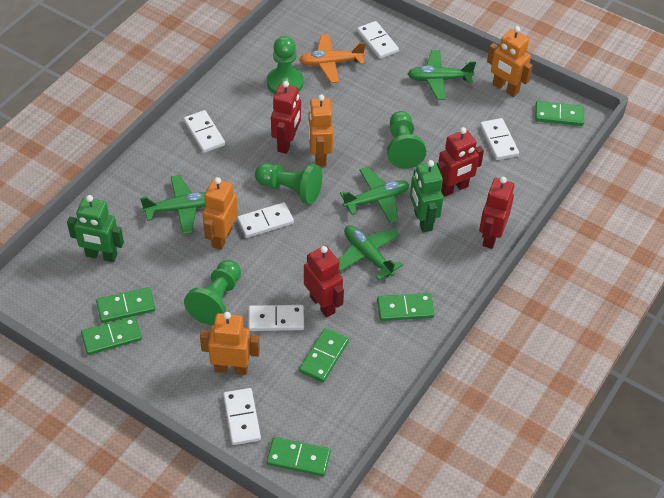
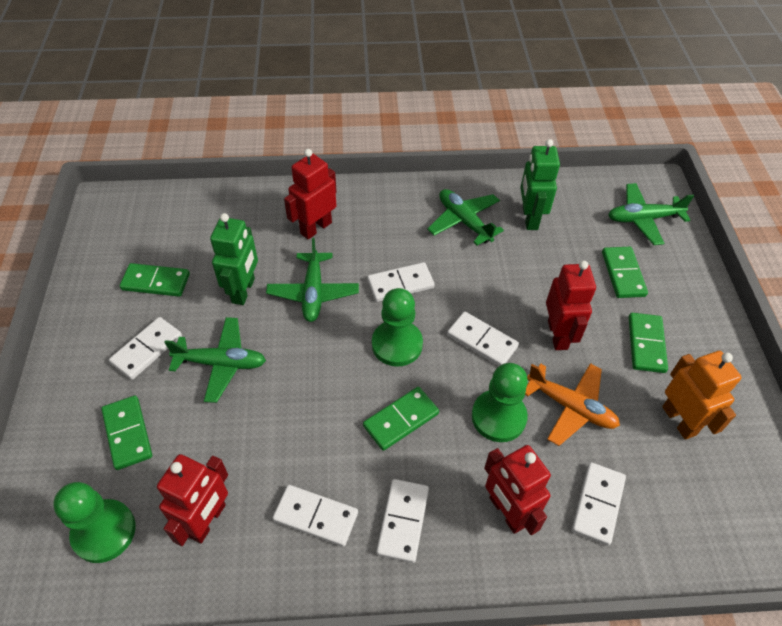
green domino: 6 -> 5
green pawn: 4 -> 3
orange robot: 4 -> 1

